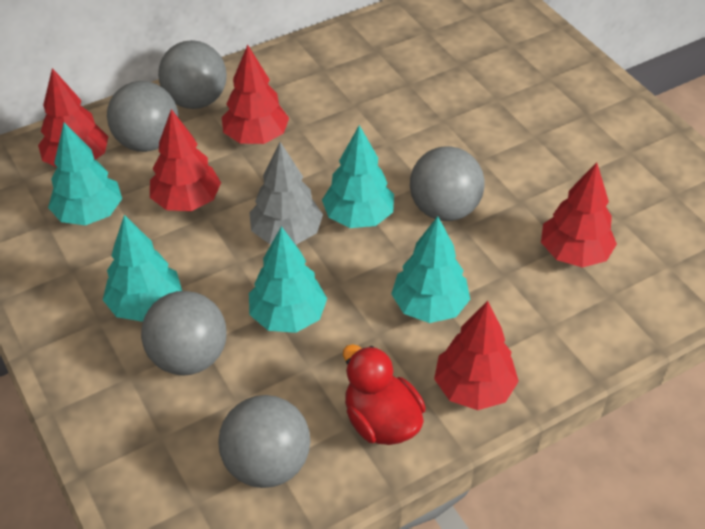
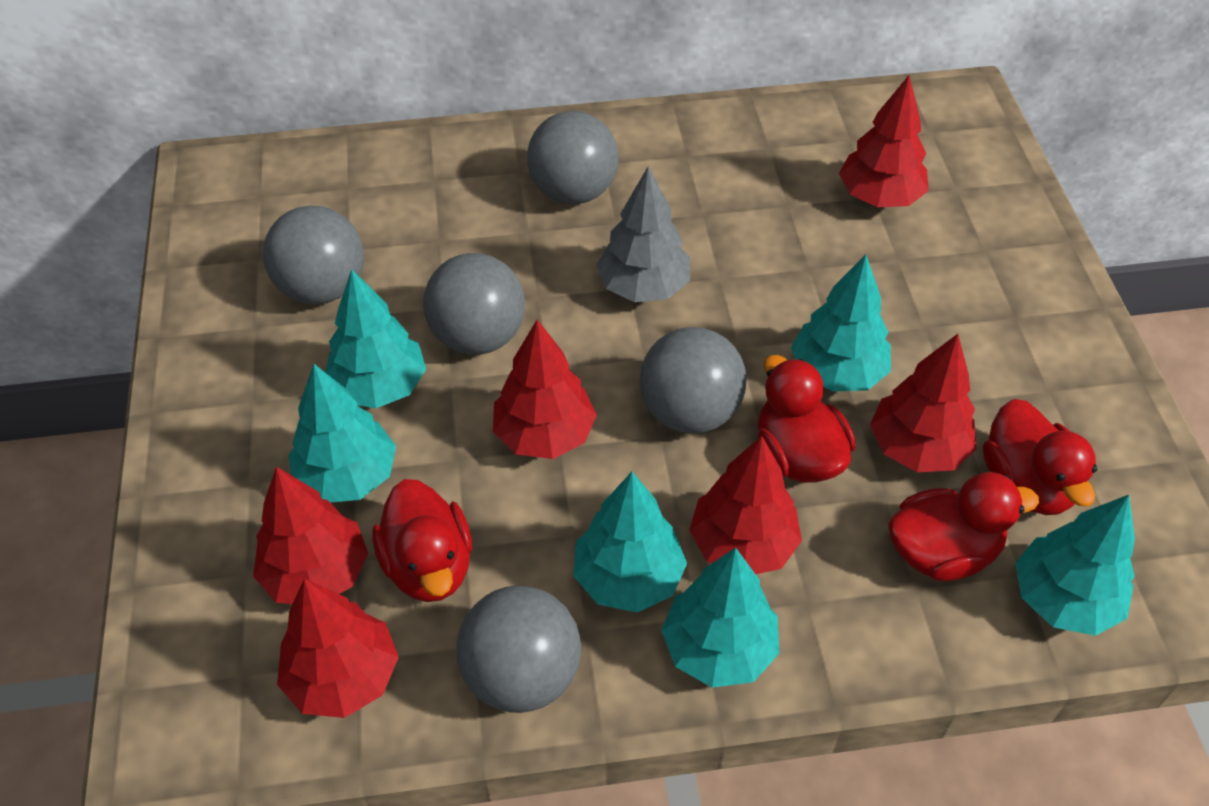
red duck: 1 -> 4
red tree: 5 -> 6
turquoise tree: 5 -> 6

